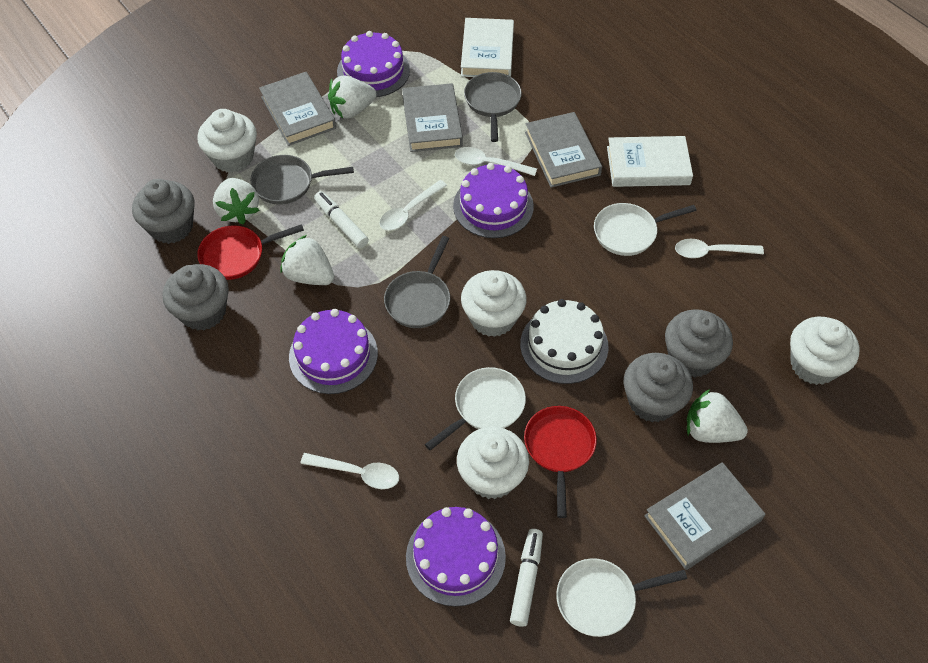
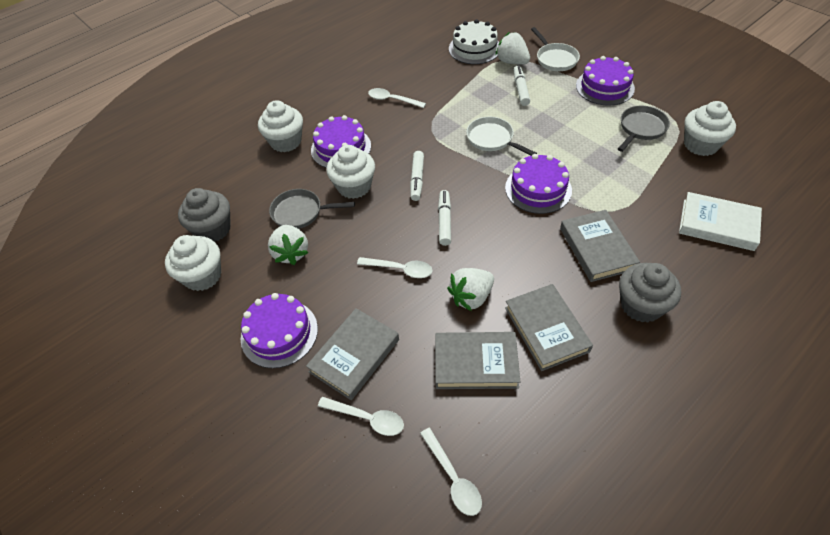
grey cupcake: 4 -> 2
grey pan: 3 -> 2
red pan: 2 -> 0
white book: 2 -> 1
white marker: 2 -> 3
white pan: 3 -> 2
white strawberry: 4 -> 3

